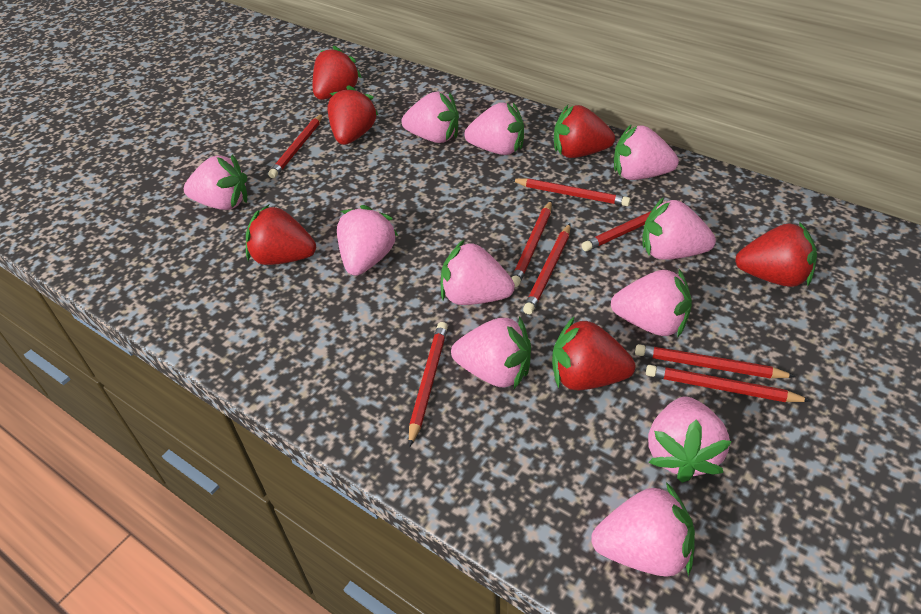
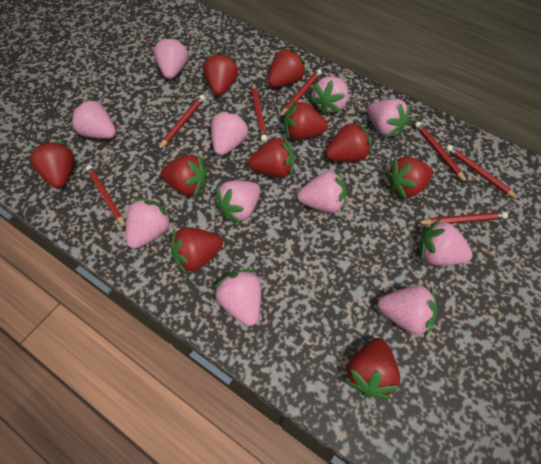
red pencil: 8 -> 7
red strawberry: 6 -> 10

